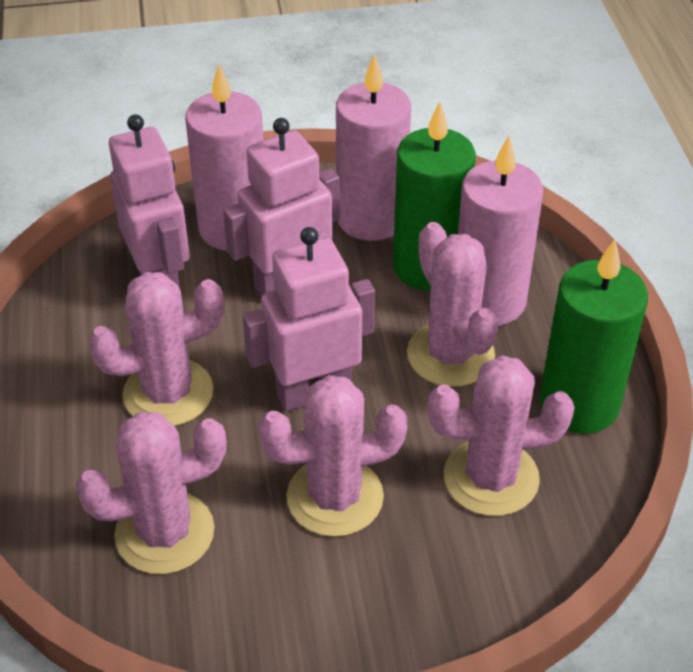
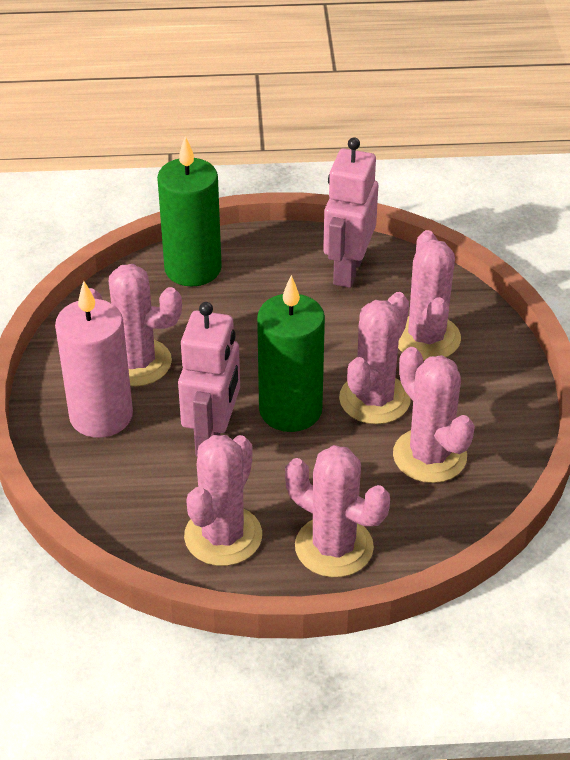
pink cactus: 5 -> 6
pink candle: 3 -> 1
pink robot: 3 -> 2

